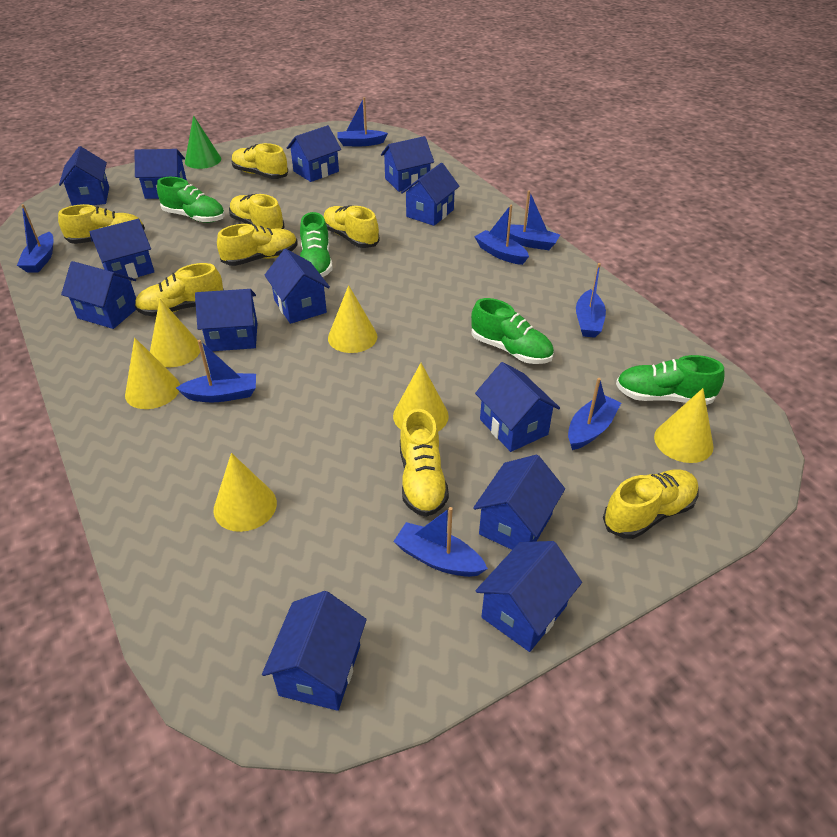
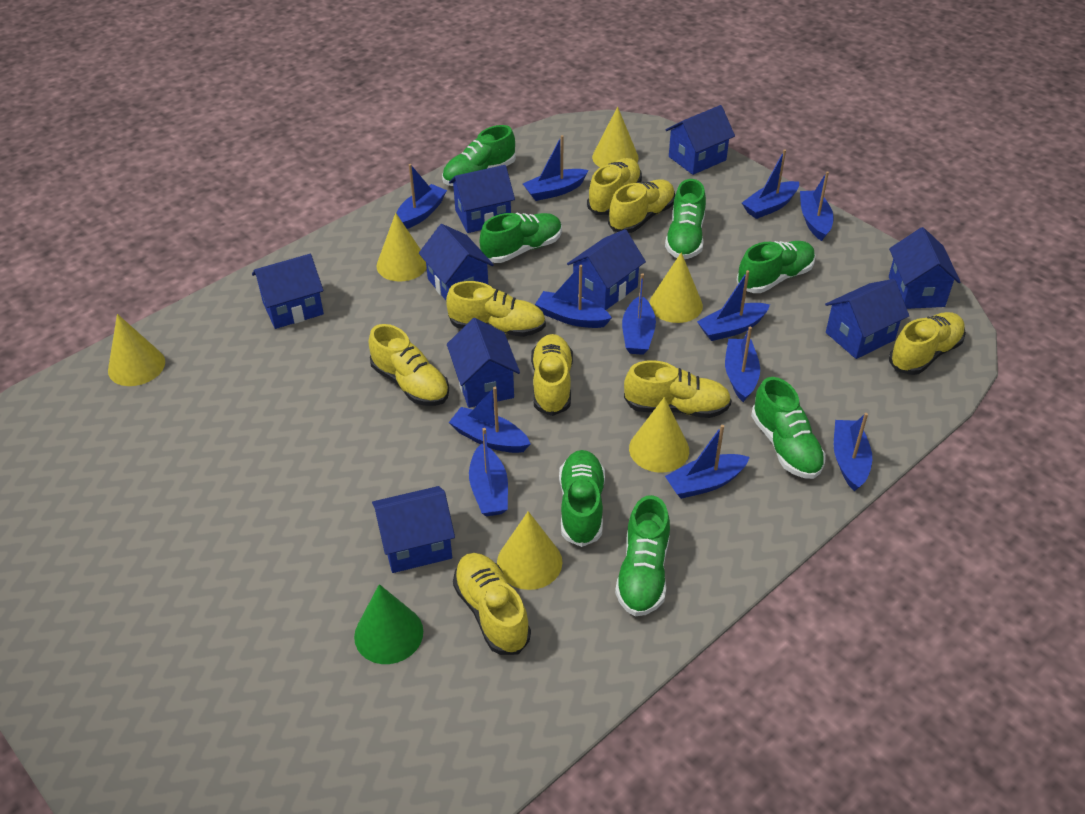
blue boat: 8 -> 12
blue house: 13 -> 9
green shoe: 4 -> 7

